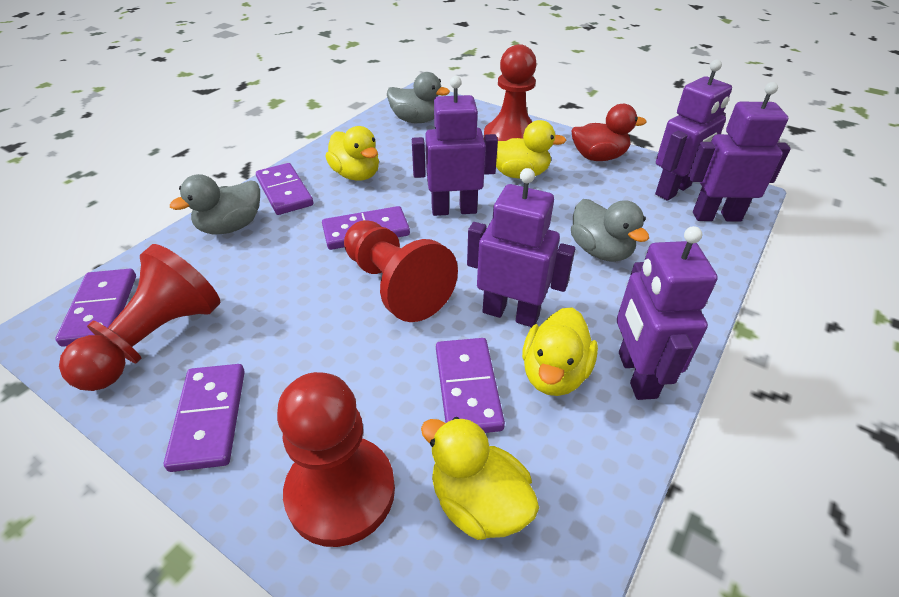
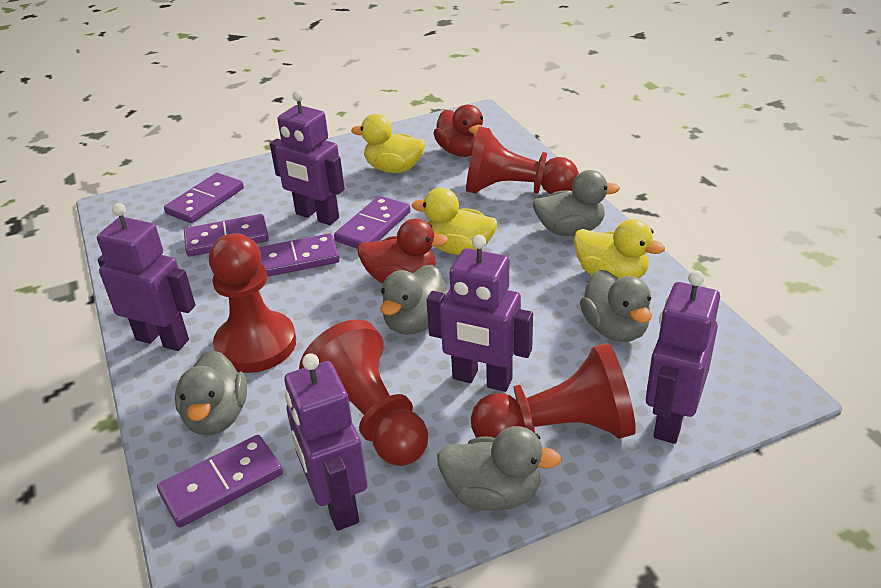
grey duck: 3 -> 5
red duck: 1 -> 2
yellow duck: 4 -> 3

